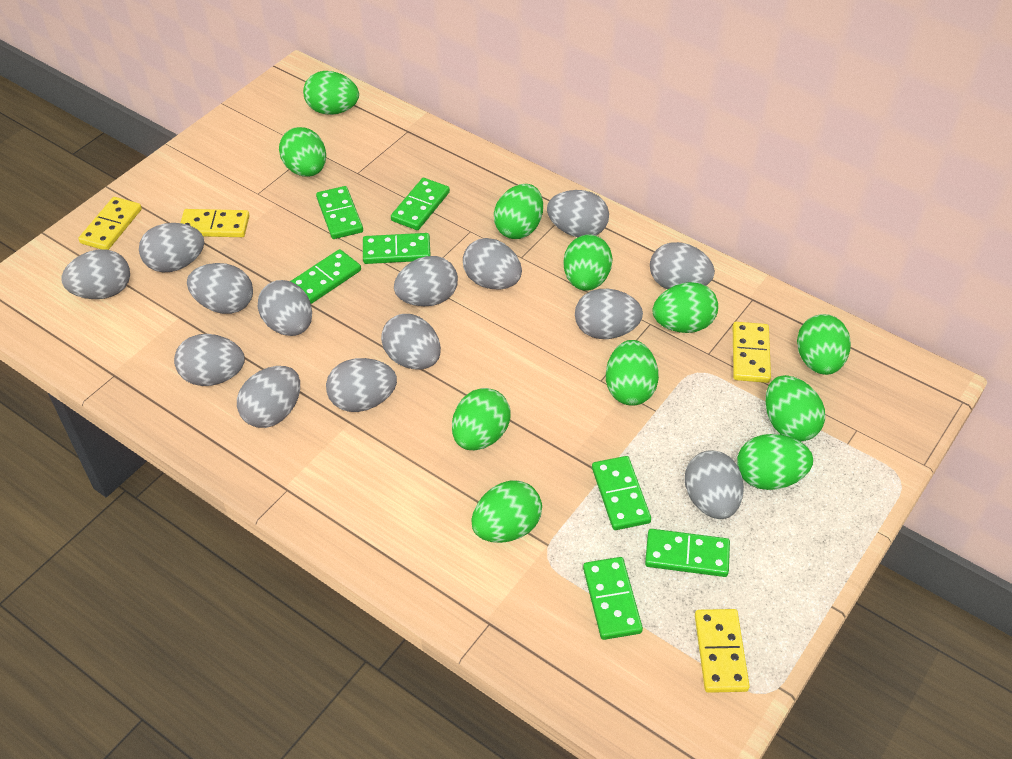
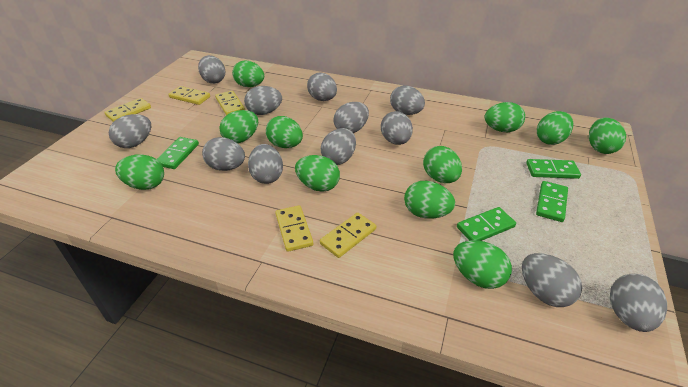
green domino: 7 -> 4
grey egg: 14 -> 12
yellow domino: 4 -> 5

